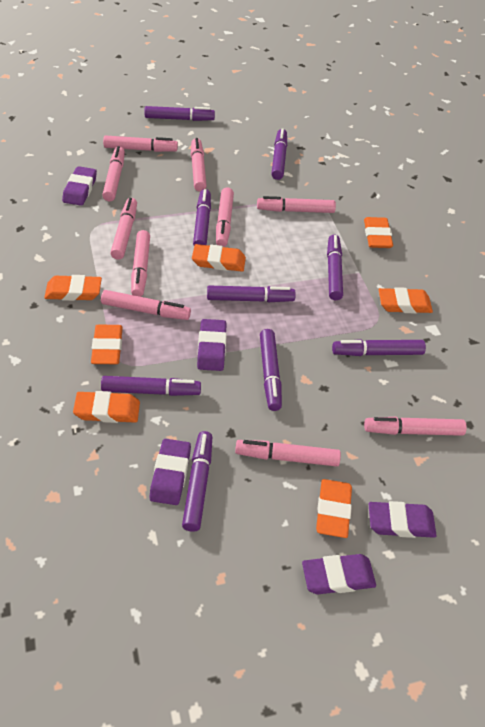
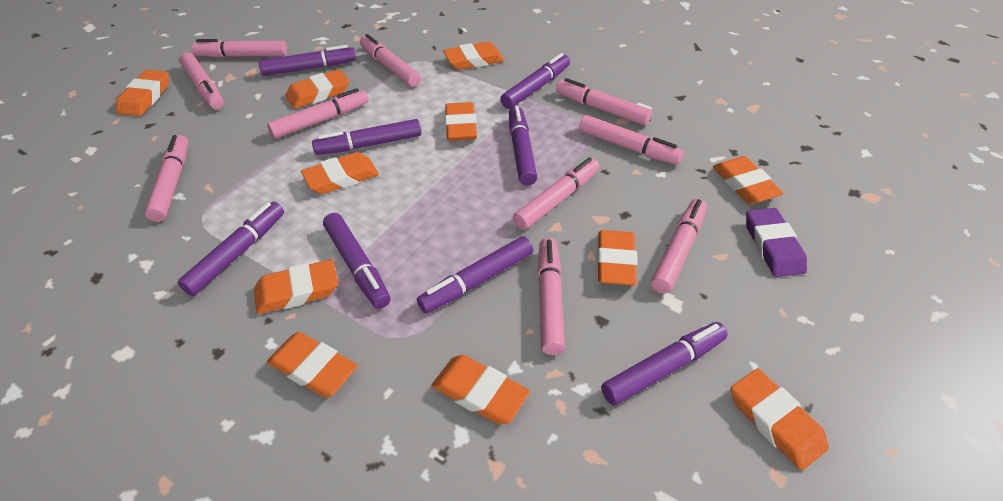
orange eraser: 7 -> 11
purple eraser: 5 -> 1
purple marker: 9 -> 8

